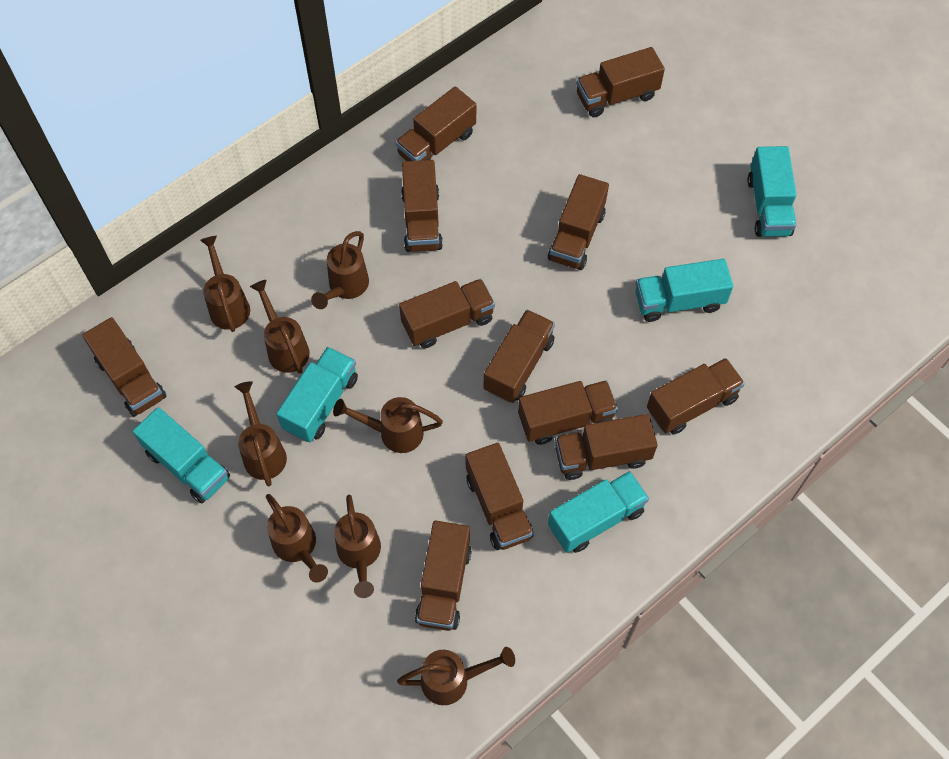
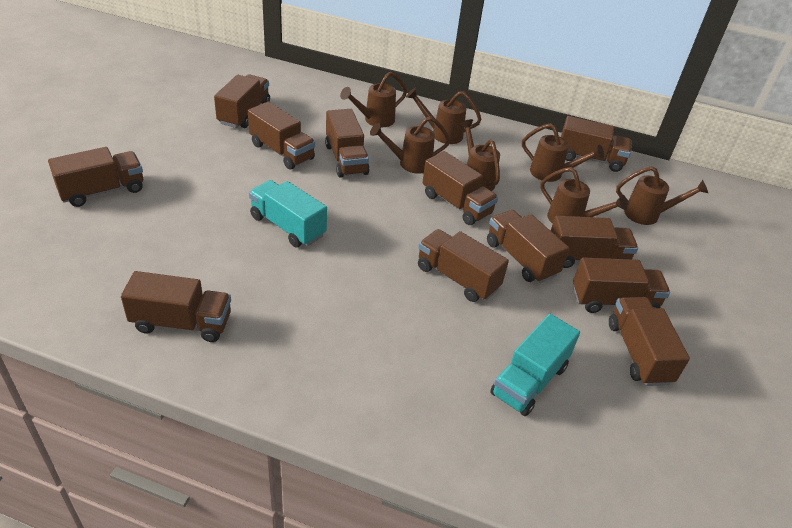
brown watering can: 8 -> 7
turquoise truck: 5 -> 2

